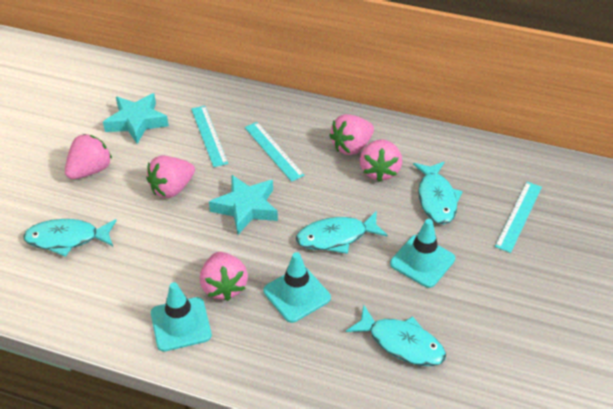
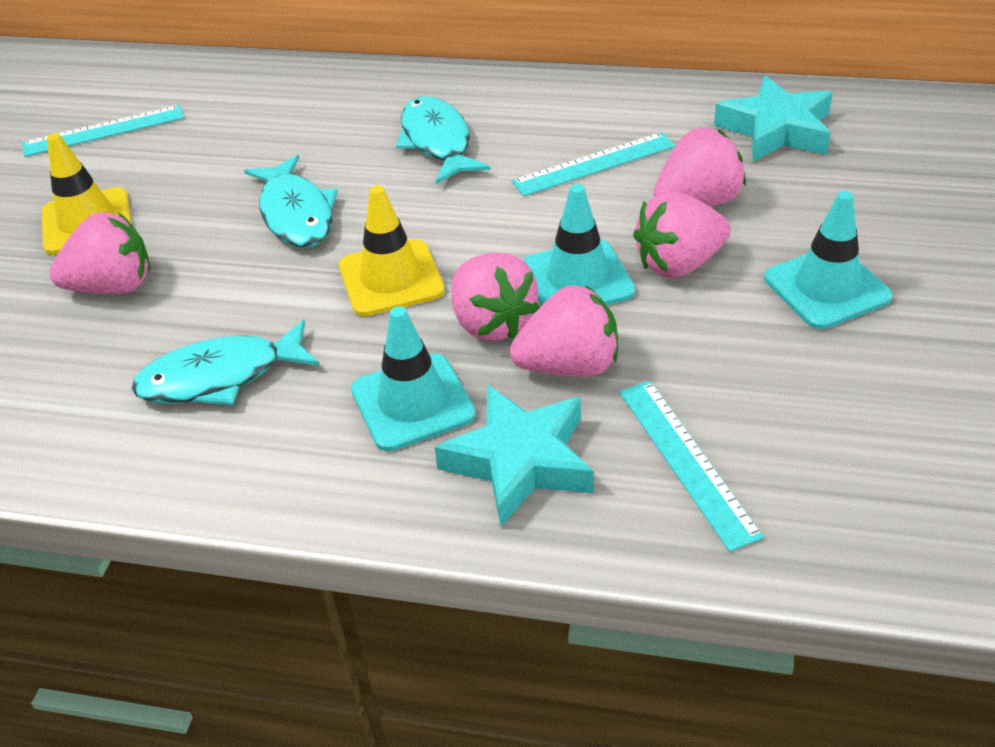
turquoise fish: 4 -> 3
yellow traffic cone: 0 -> 2

